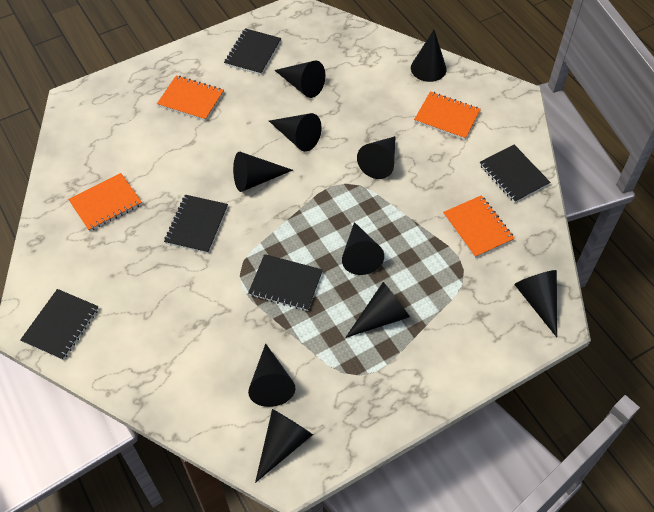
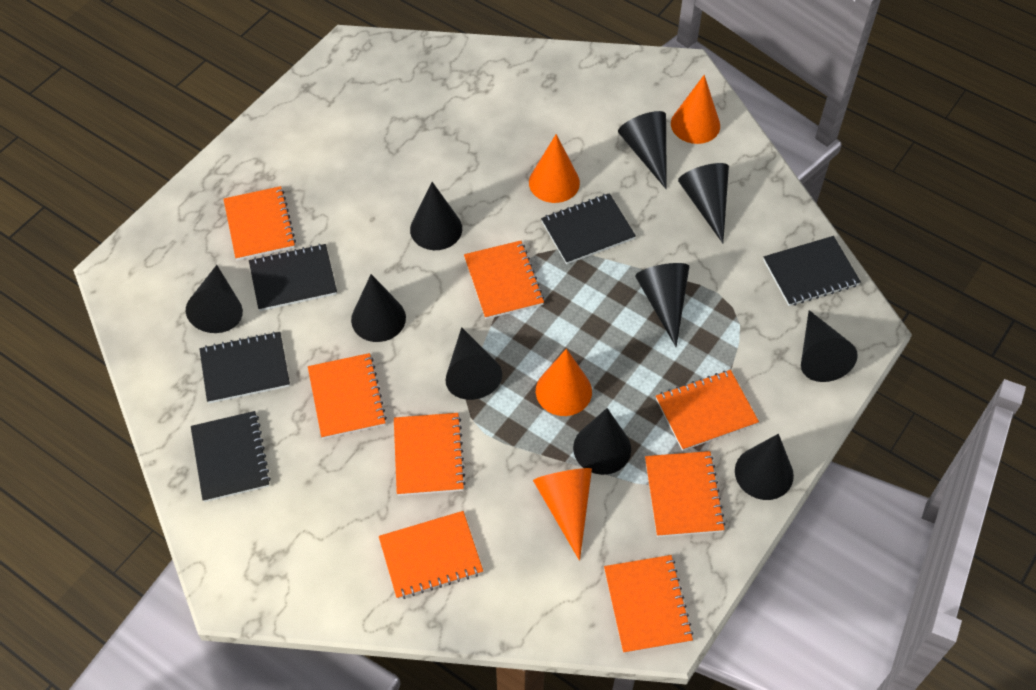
orange cone: 0 -> 4
orange notebook: 4 -> 8

